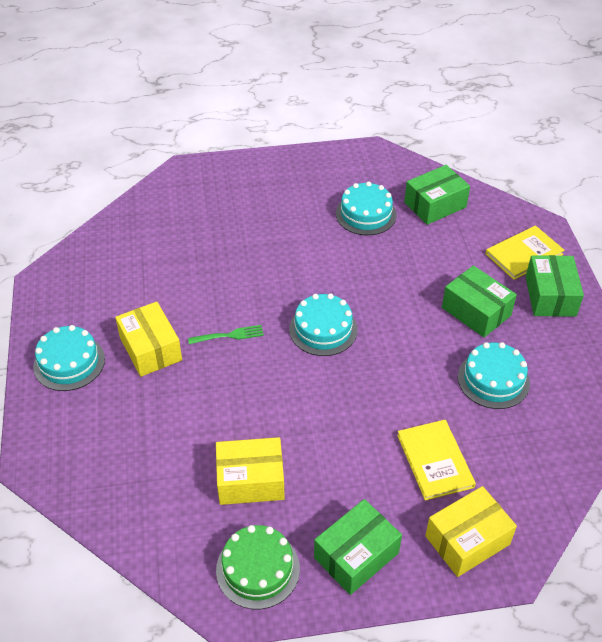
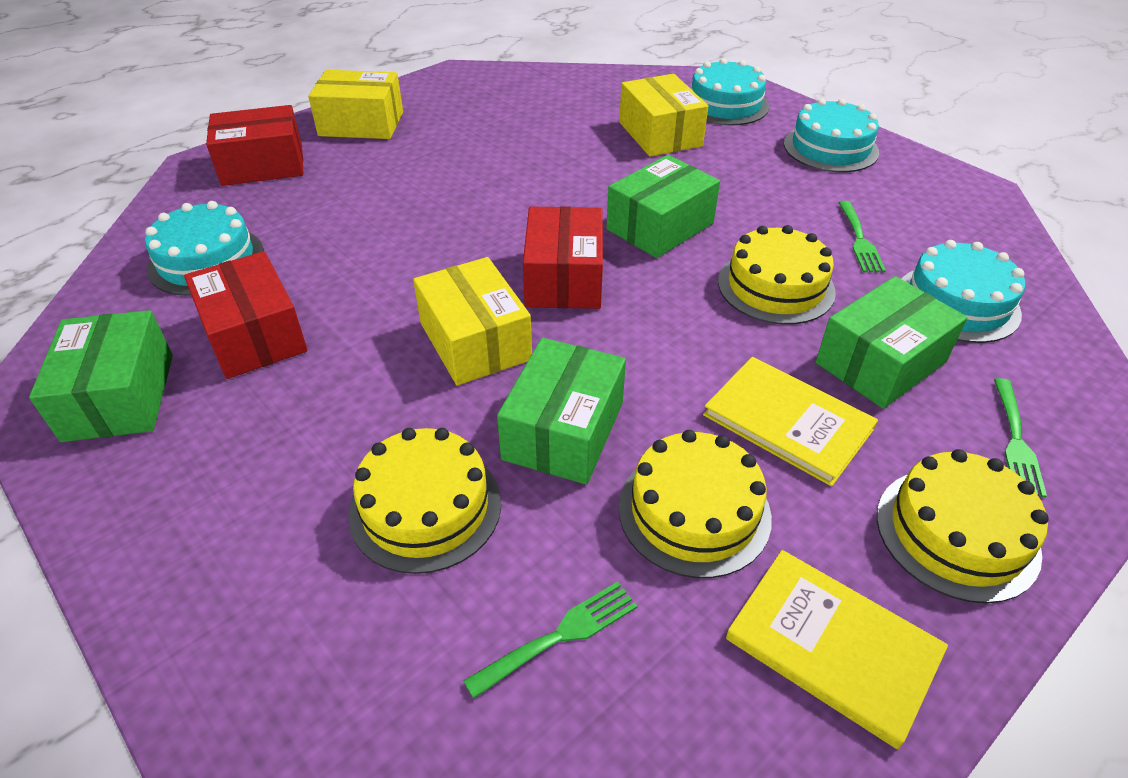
green cake: 1 -> 0
green fork: 1 -> 3
red box: 0 -> 3
yellow cake: 0 -> 4

